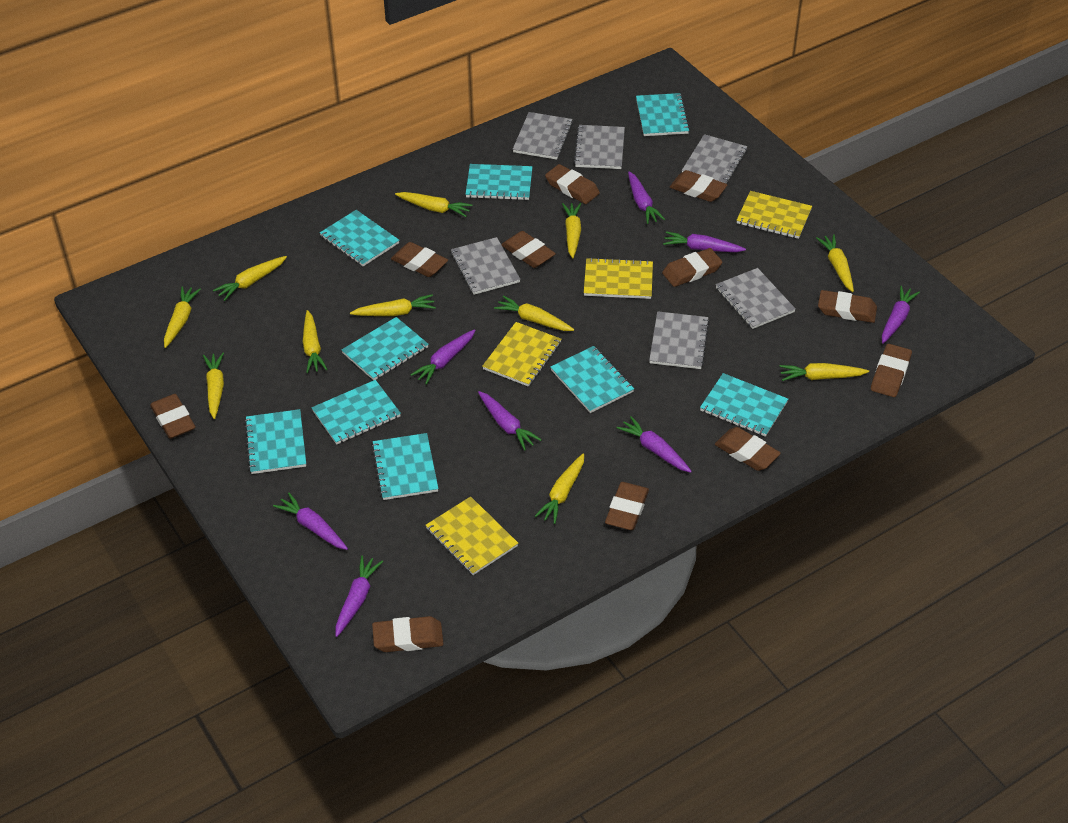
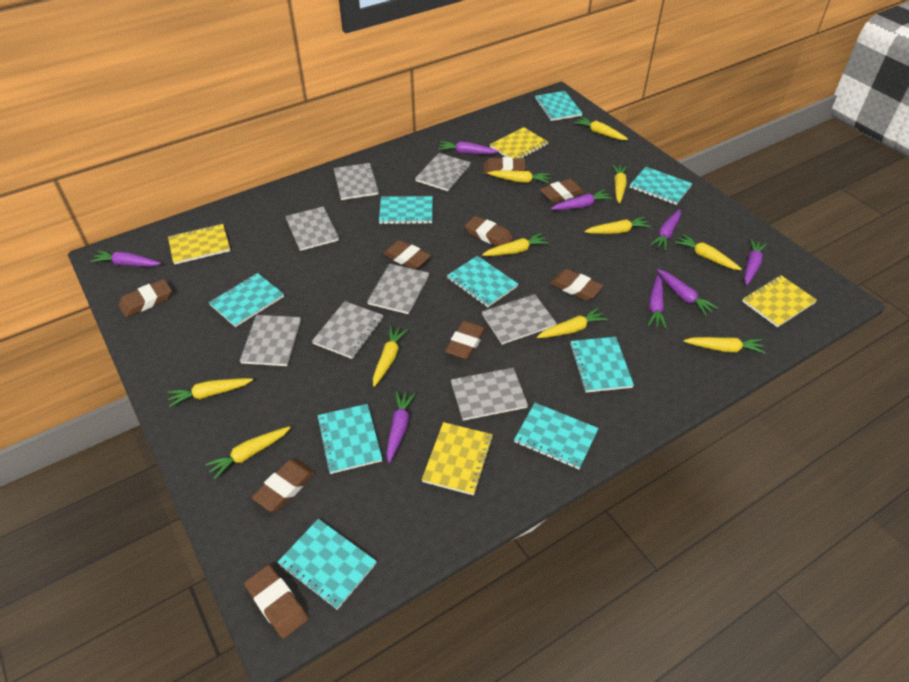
brown eraser: 11 -> 9
grey notebook: 6 -> 8

